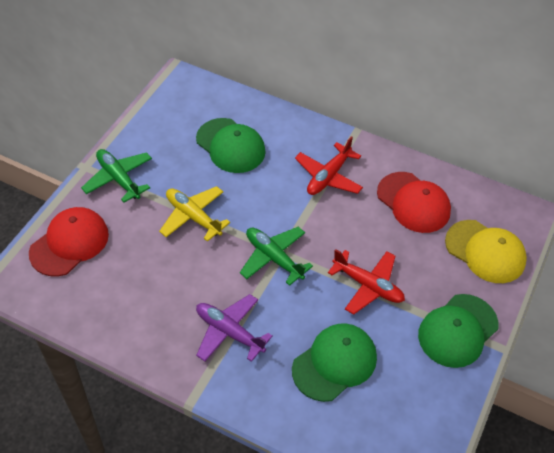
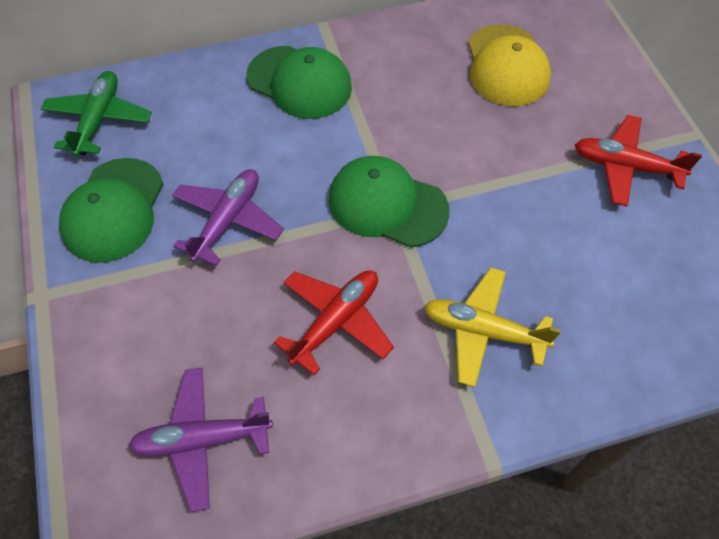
green plane: 2 -> 1
purple plane: 1 -> 2
red cap: 2 -> 0

